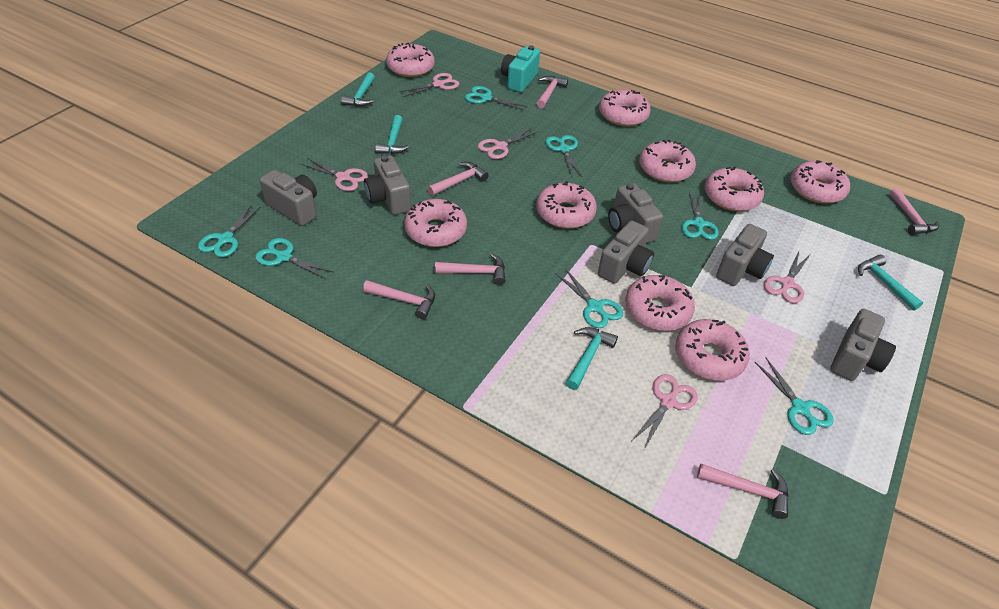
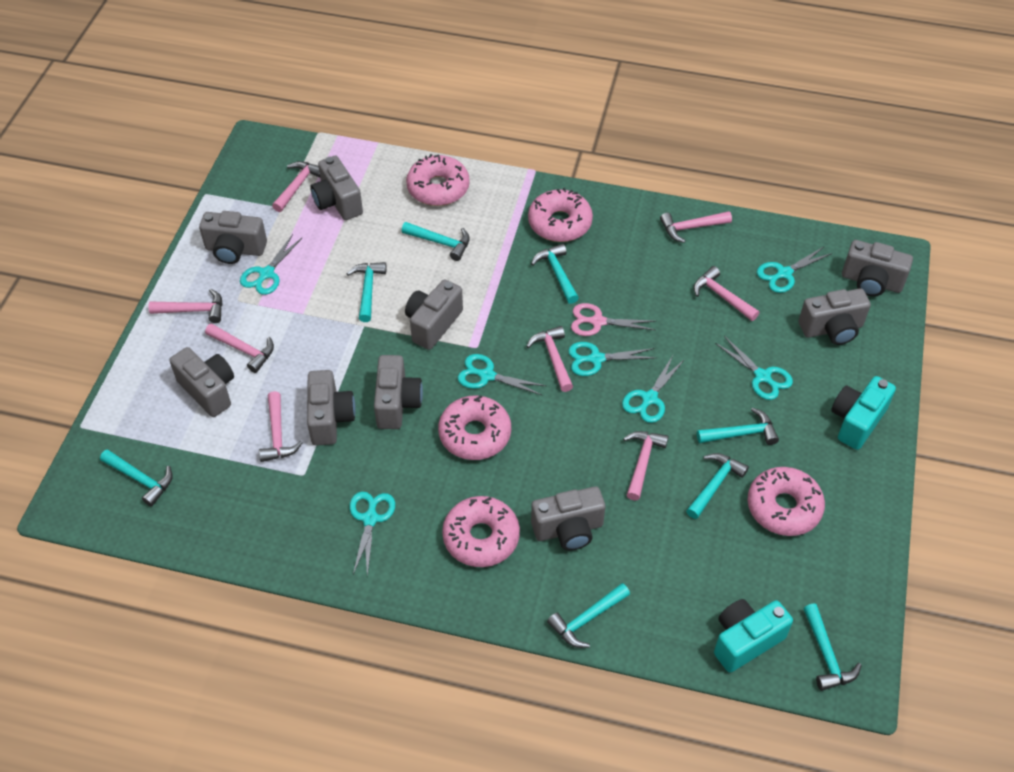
grey camera: 6 -> 9
pink donut: 9 -> 5
pink hammer: 6 -> 8
pink scissors: 5 -> 1
turquoise camera: 1 -> 2
turquoise hammer: 4 -> 8

